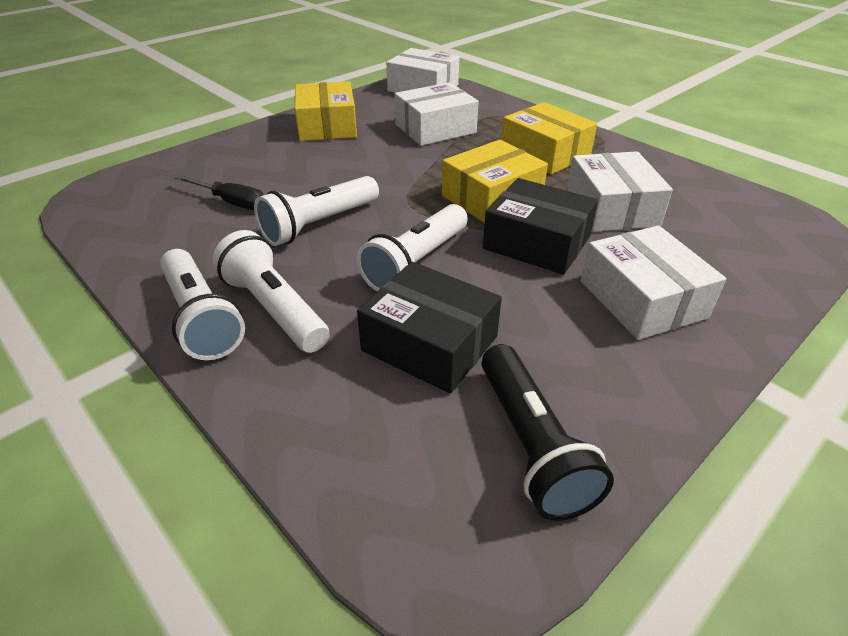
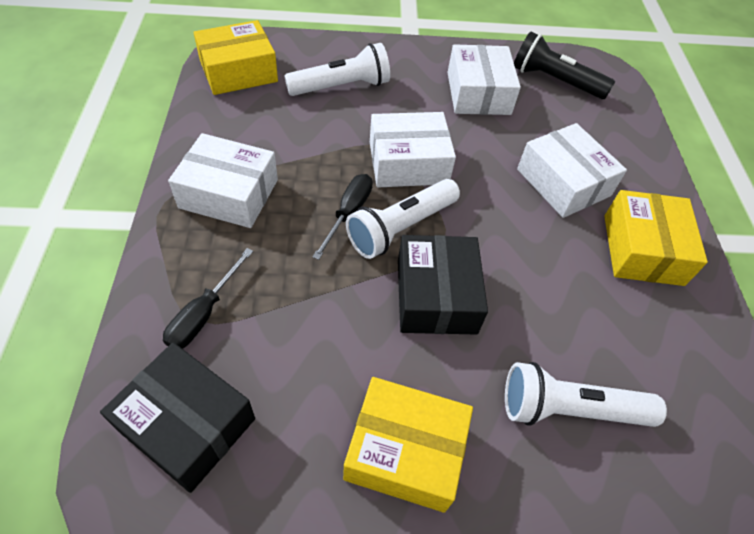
black screwdriver: 1 -> 2
white flashlight: 4 -> 3

